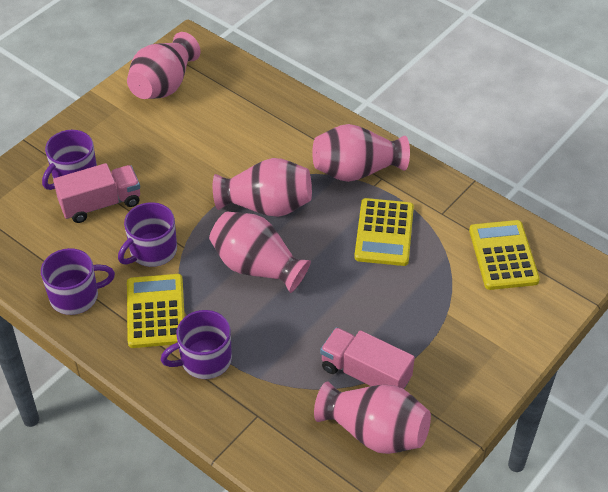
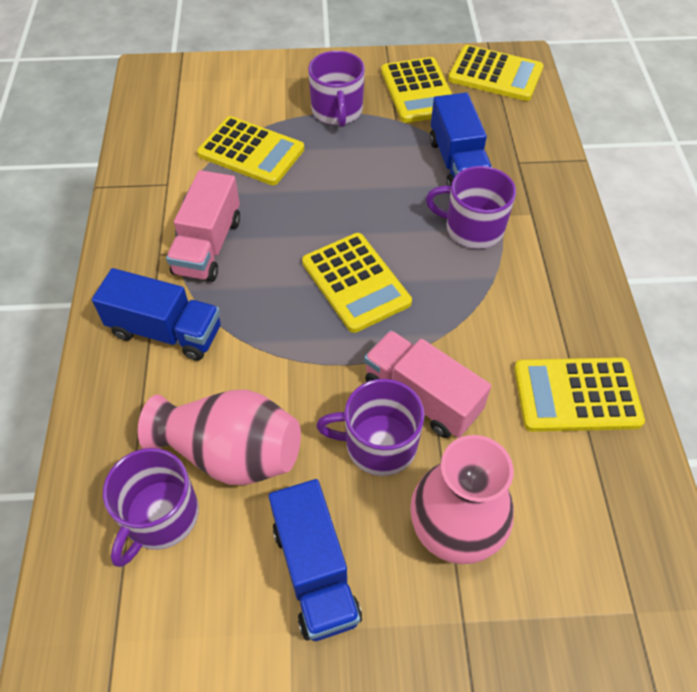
blue truck: 0 -> 3
pink vase: 5 -> 2
yellow calculator: 3 -> 5

